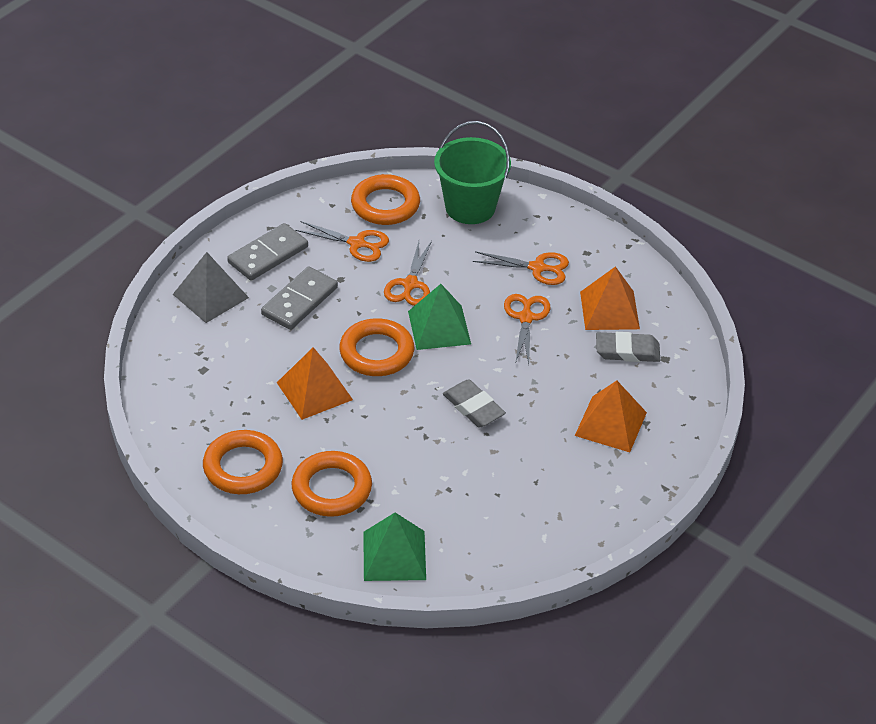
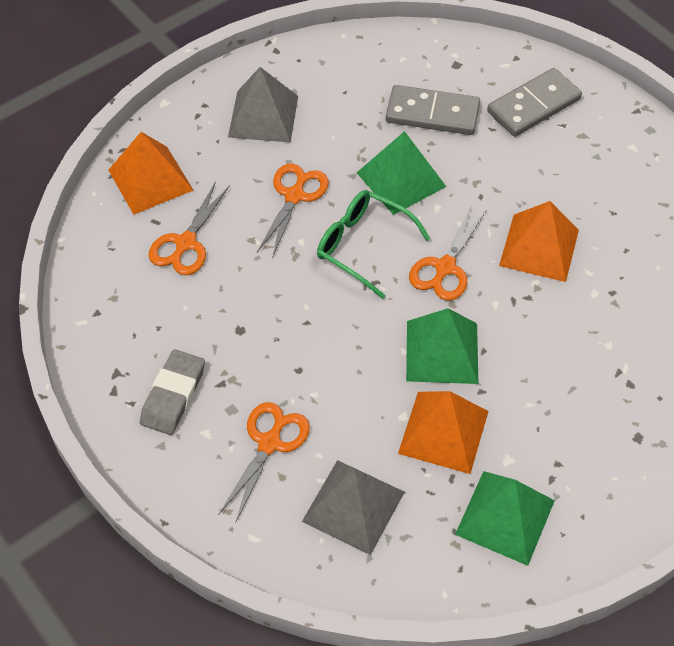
green bucket: 1 -> 0
green glasses: 0 -> 1
green pyramid: 2 -> 3
grey eraser: 2 -> 1
grey pyramid: 1 -> 2
orange ring: 4 -> 0

